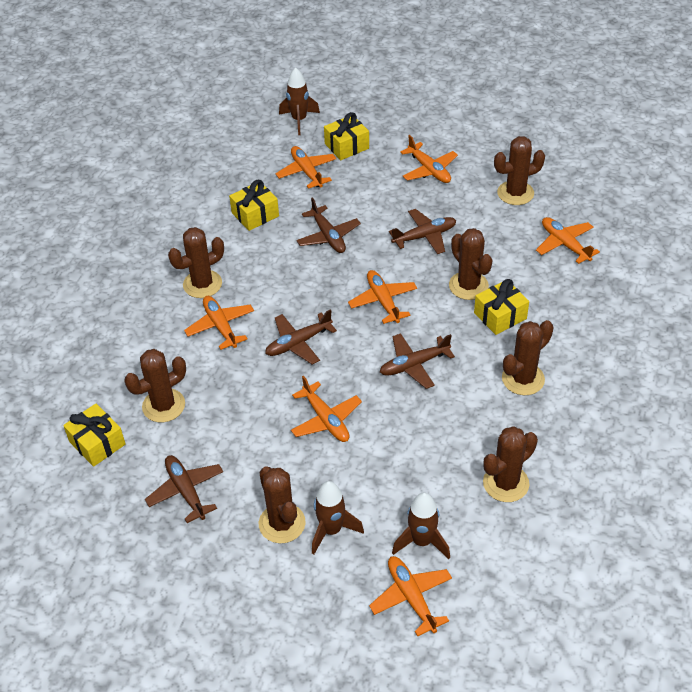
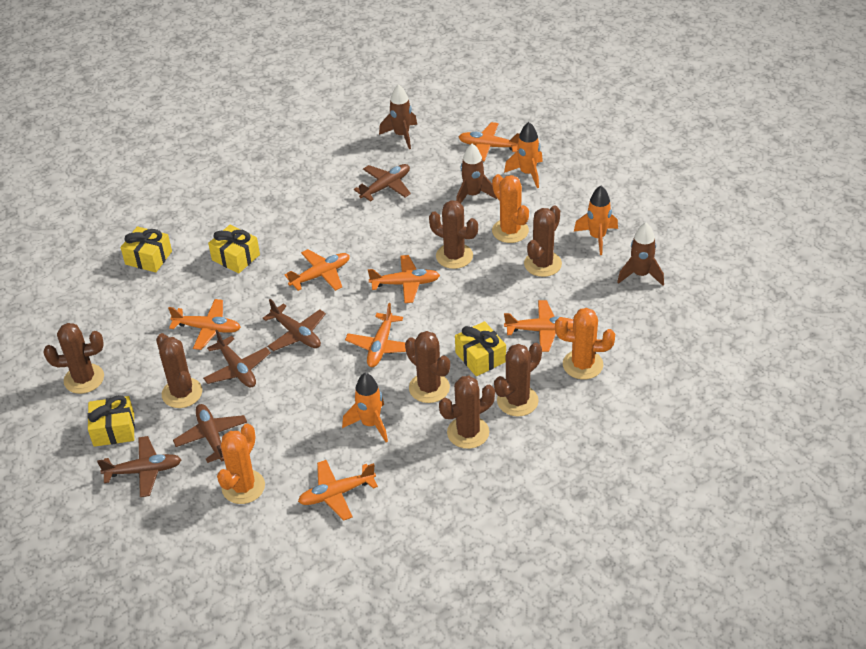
orange cactus: 0 -> 3
orange rocket: 0 -> 3

